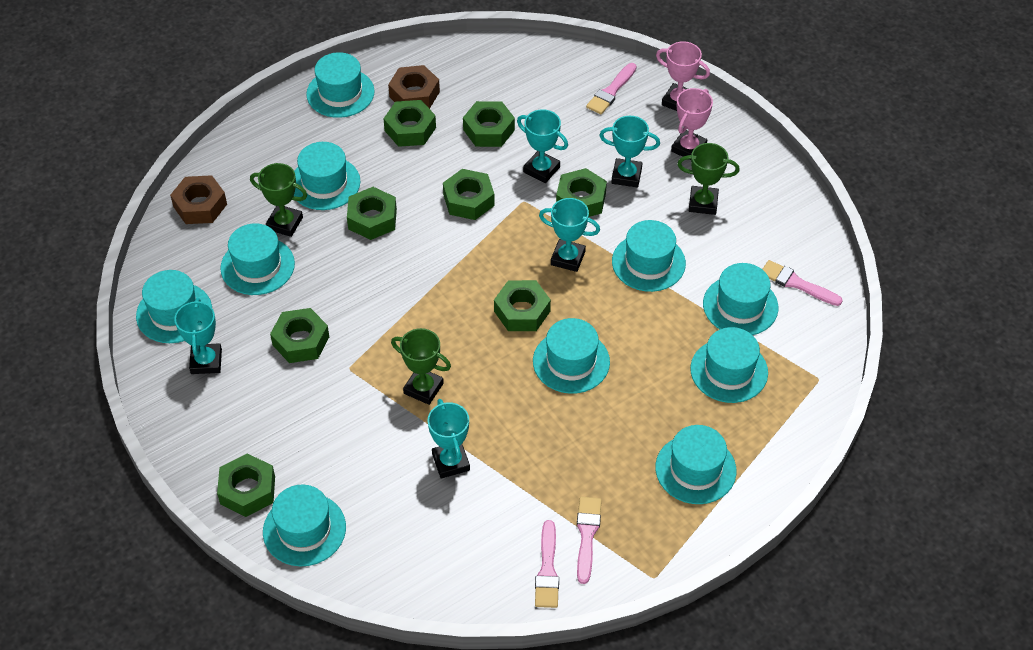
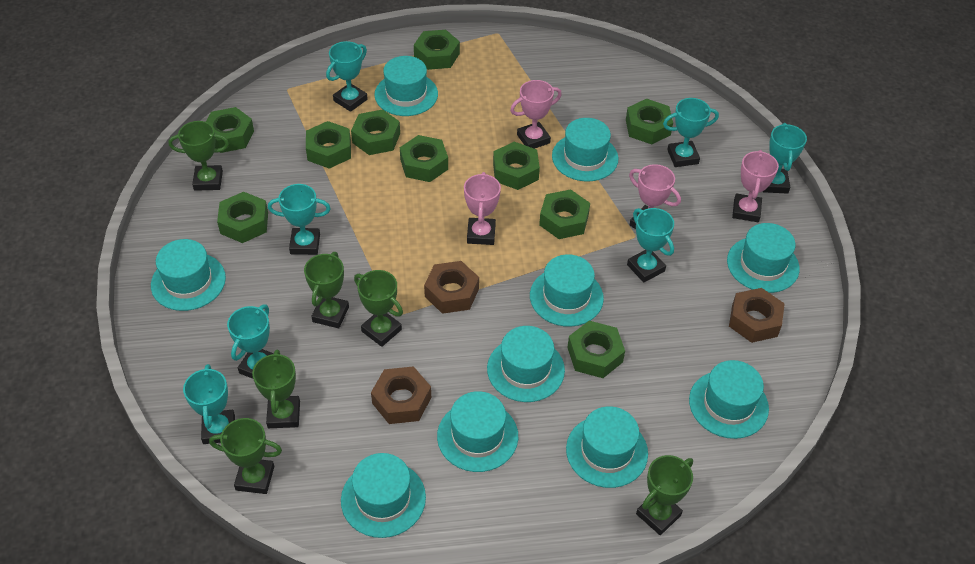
brown nut: 2 -> 3
green nut: 8 -> 10
green trophy: 3 -> 6
pink brush: 4 -> 0
pink trophy: 2 -> 4
turquoise trophy: 5 -> 7

